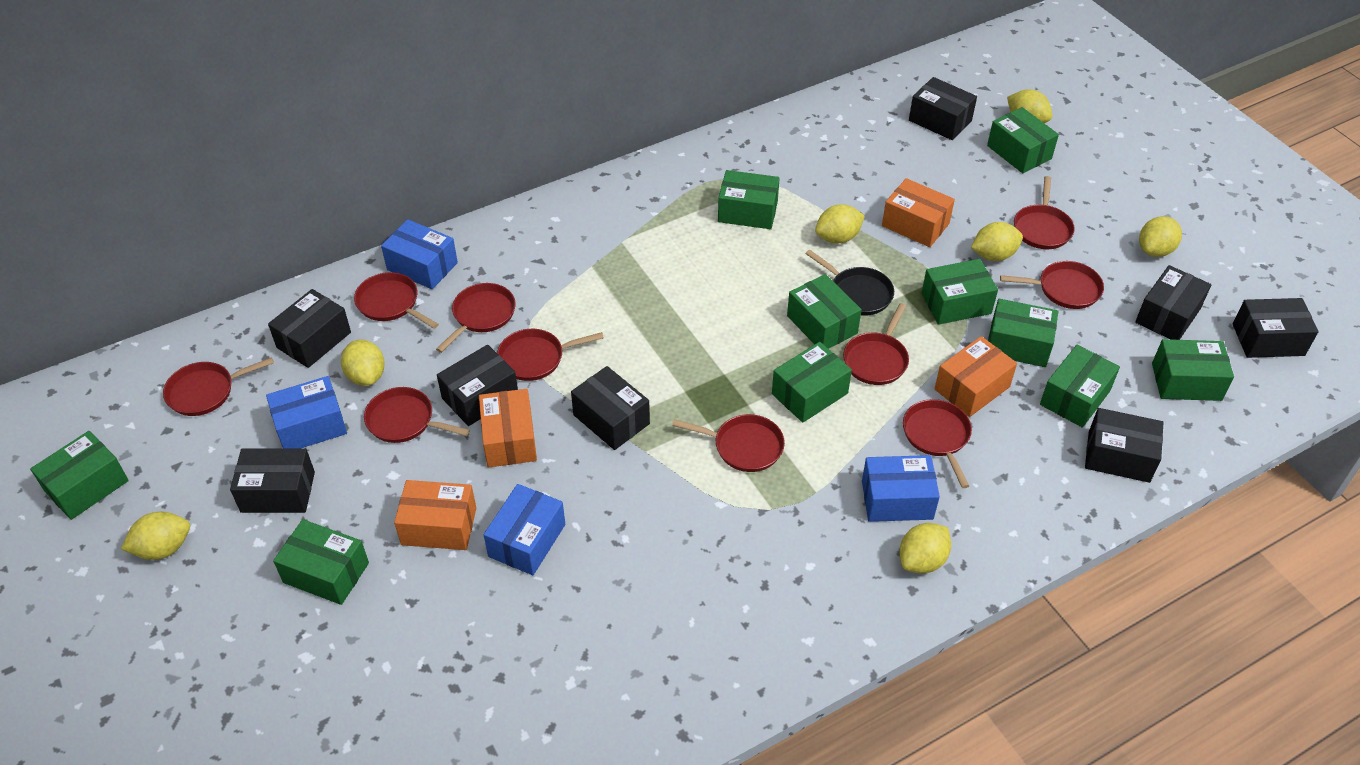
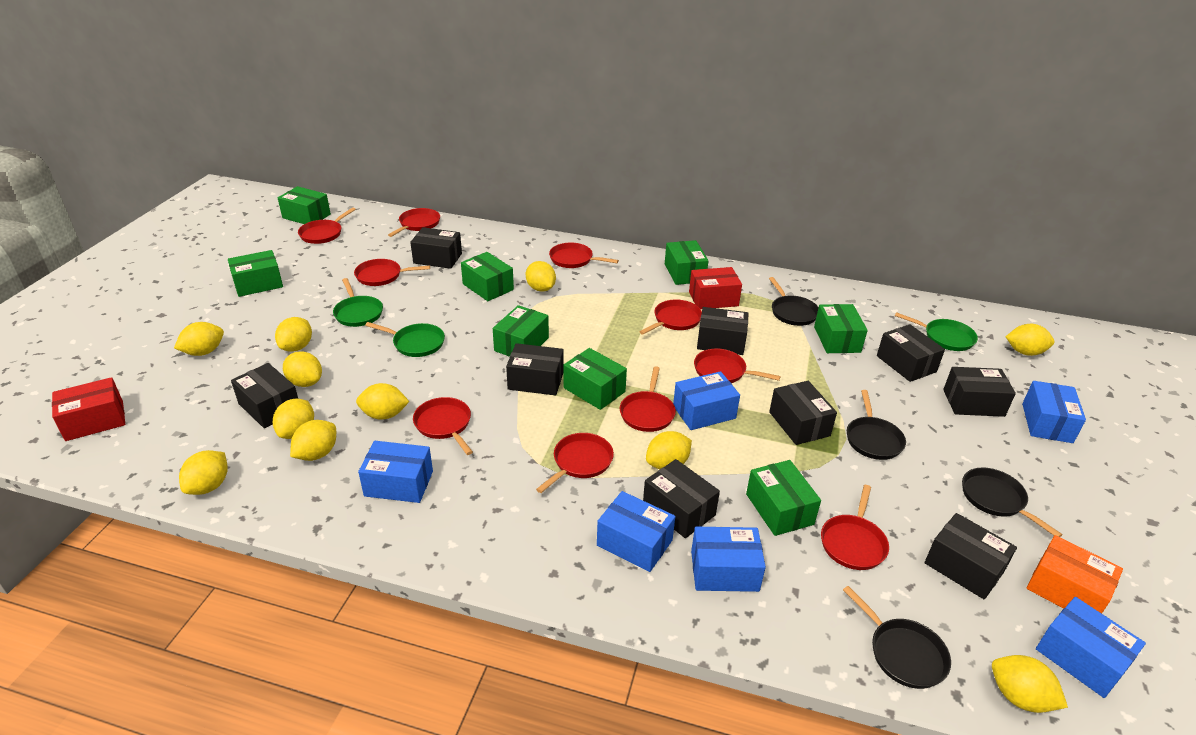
black box: 8 -> 9
black pan: 1 -> 4
blue box: 4 -> 6
green box: 10 -> 8
green pan: 0 -> 3
orange box: 4 -> 1
red box: 0 -> 2
yellow lemon: 7 -> 11

